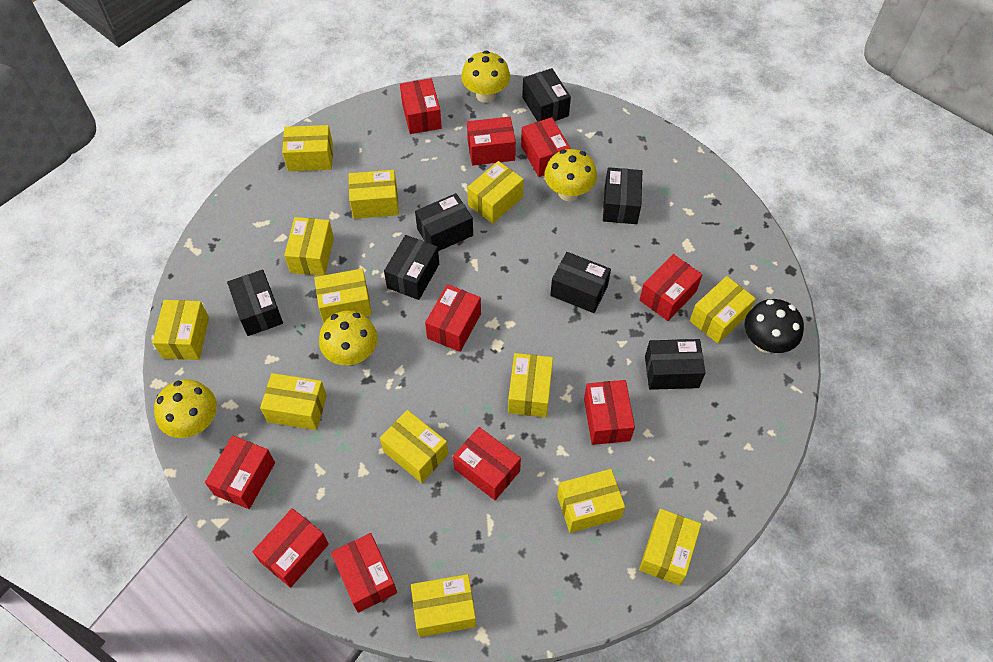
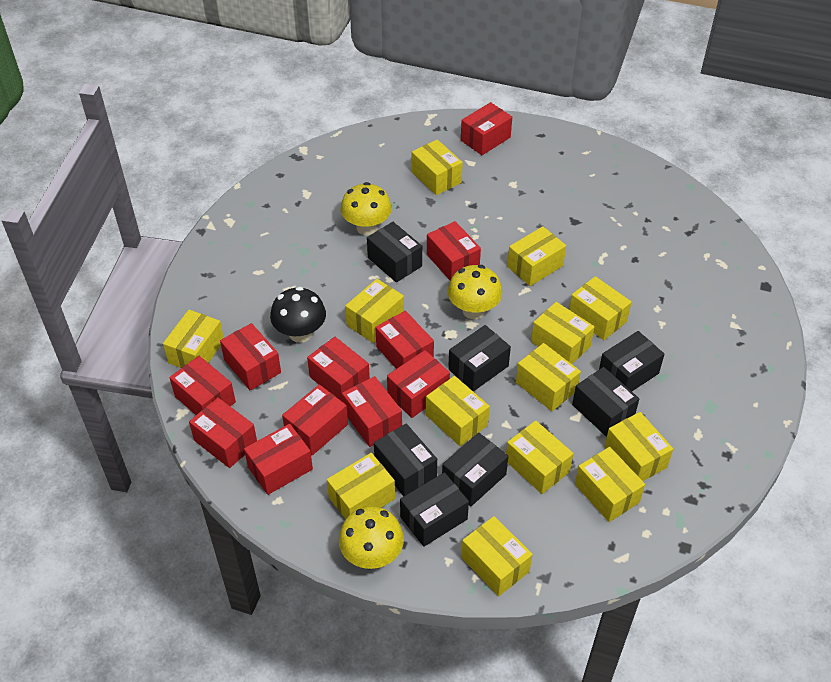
red box: 10 -> 11
yellow mushroom: 4 -> 3

